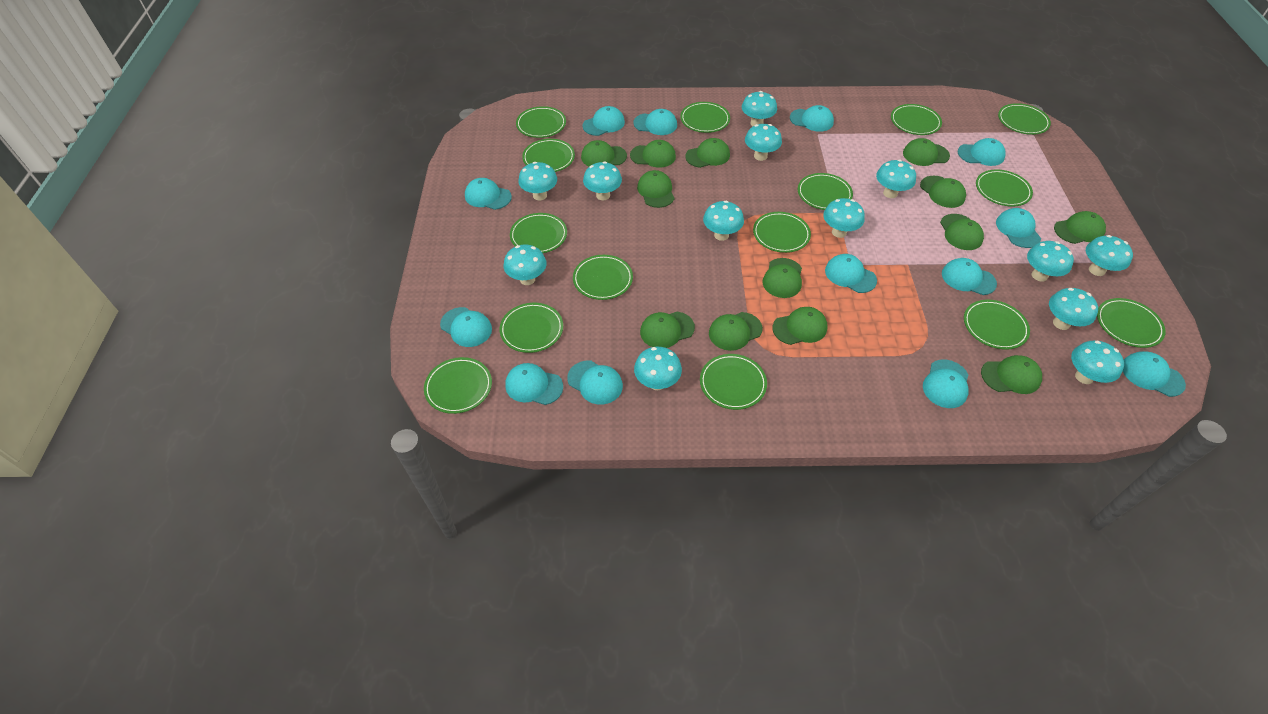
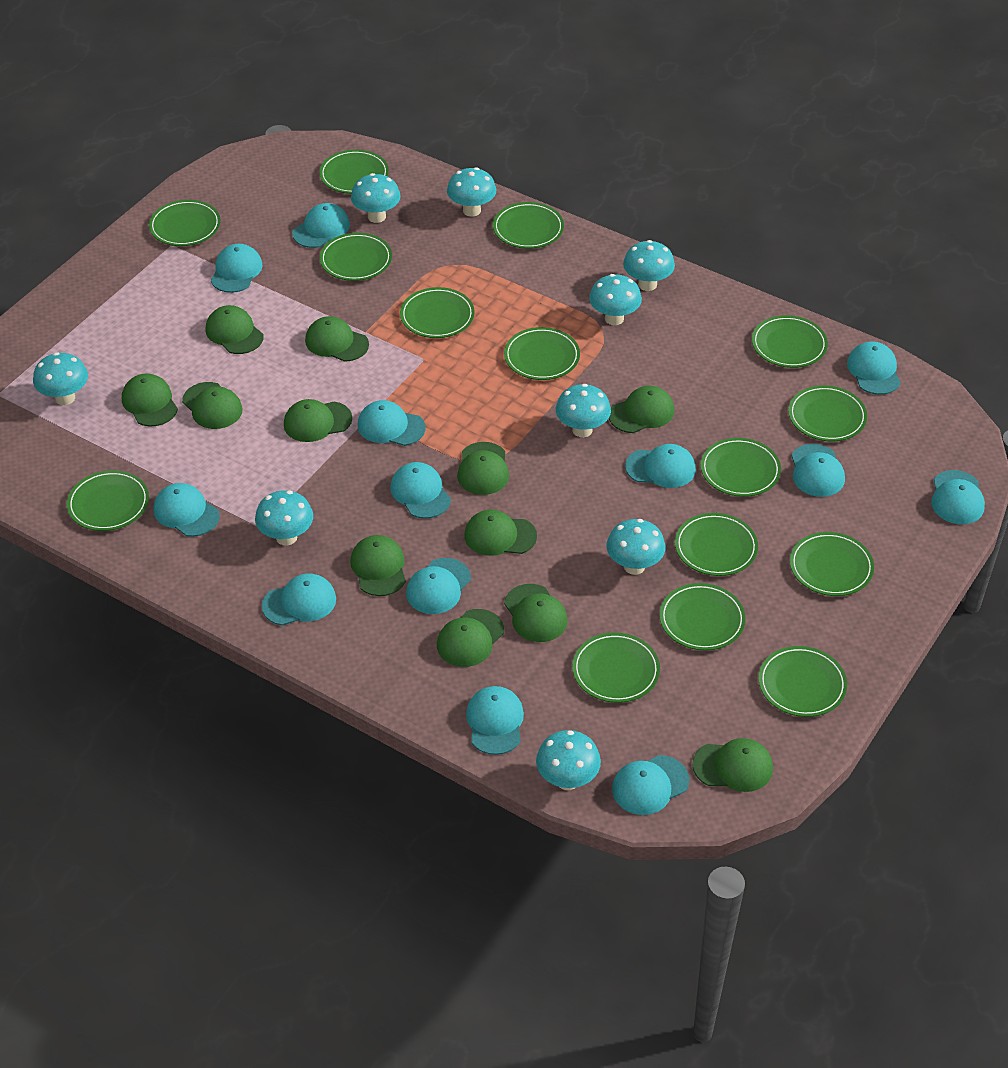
green cap: 13 -> 12
turquoise mushroom: 13 -> 9

